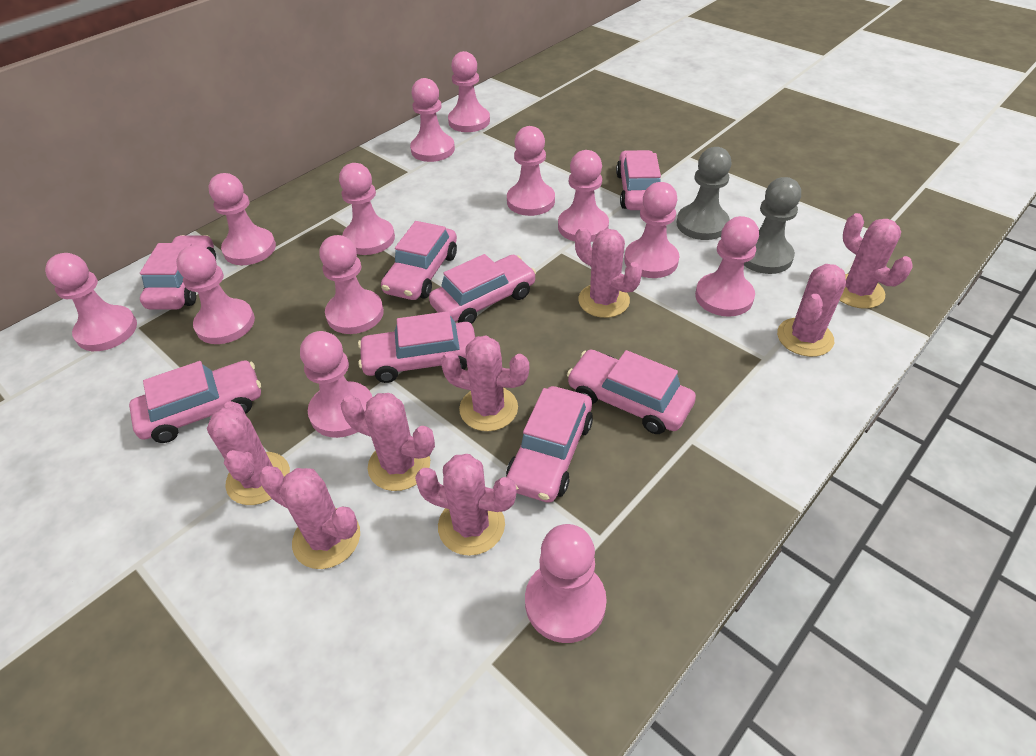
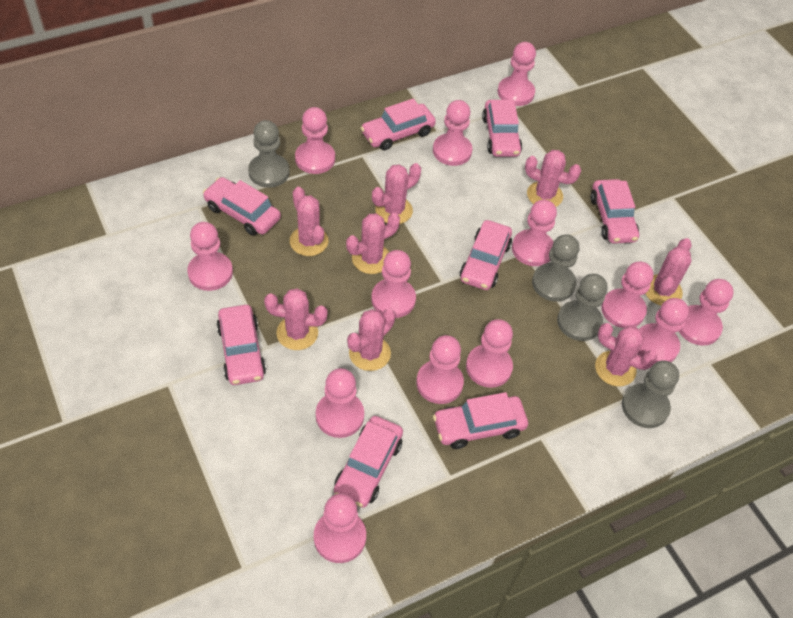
grey pawn: 2 -> 4

